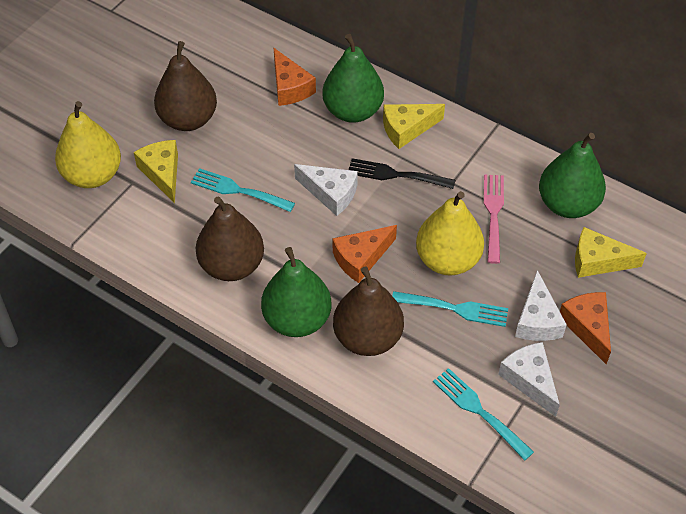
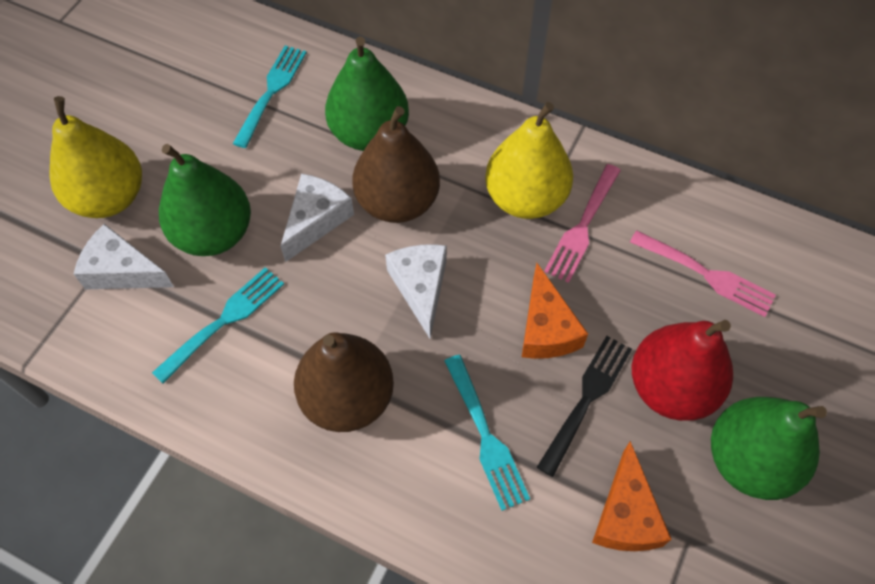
brown pear: 3 -> 2
orange cheese: 3 -> 2
pink fork: 1 -> 2
red pear: 0 -> 1
yellow cheese: 3 -> 0

